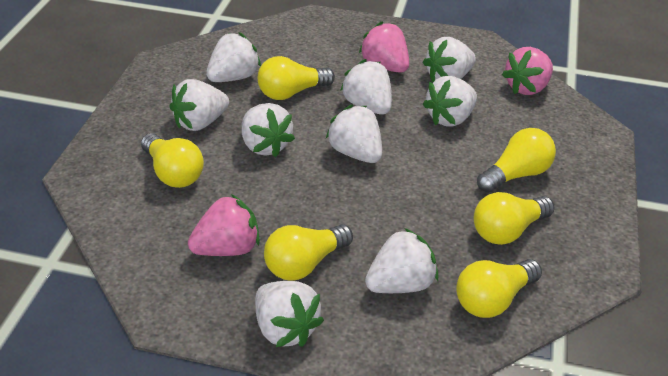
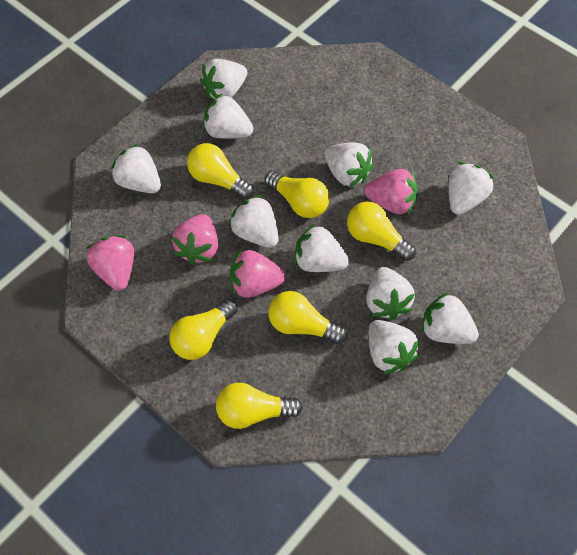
pink strawberry: 3 -> 4
white strawberry: 9 -> 10

